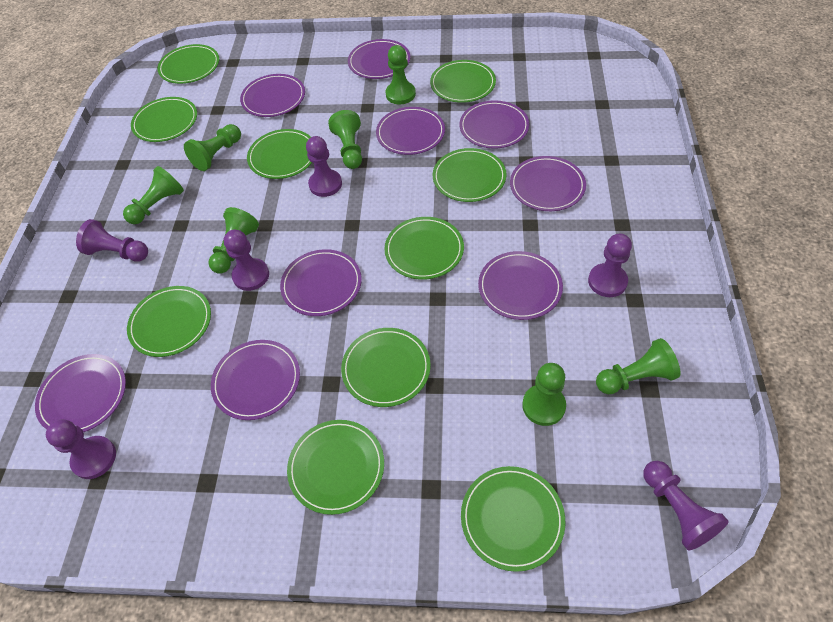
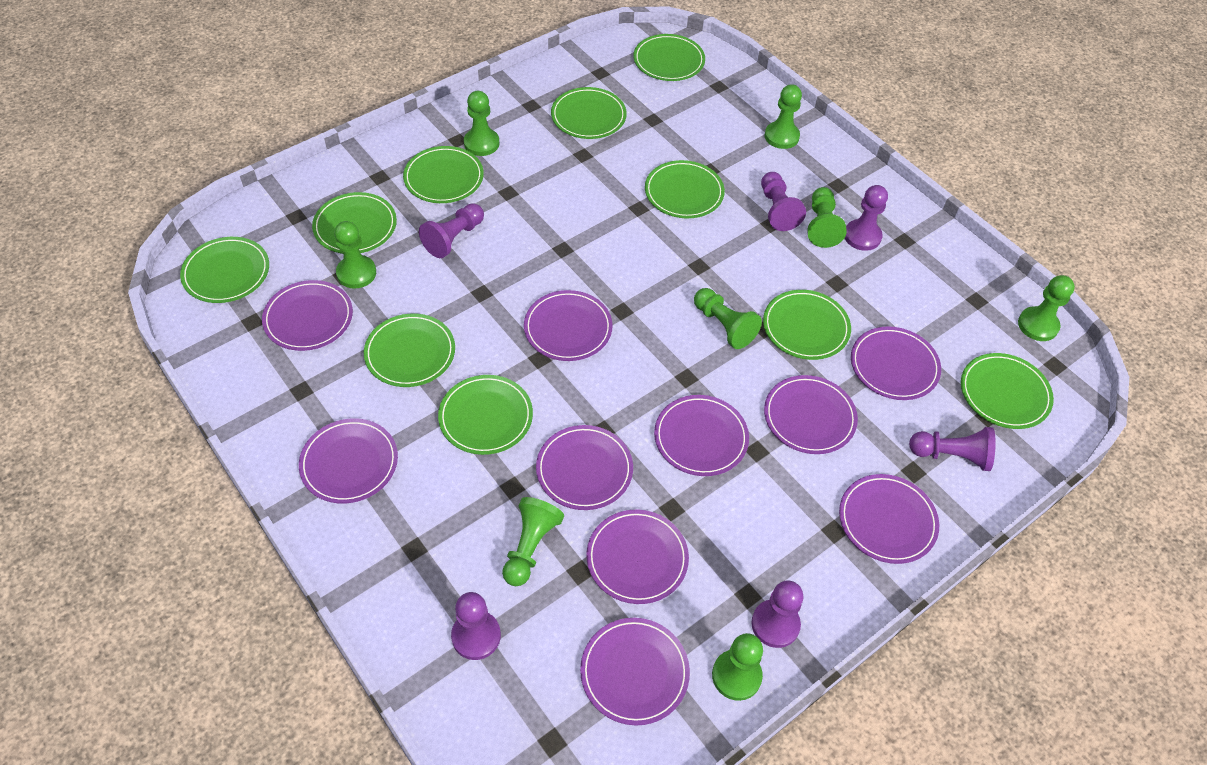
green pawn: 7 -> 8
purple plate: 9 -> 10

